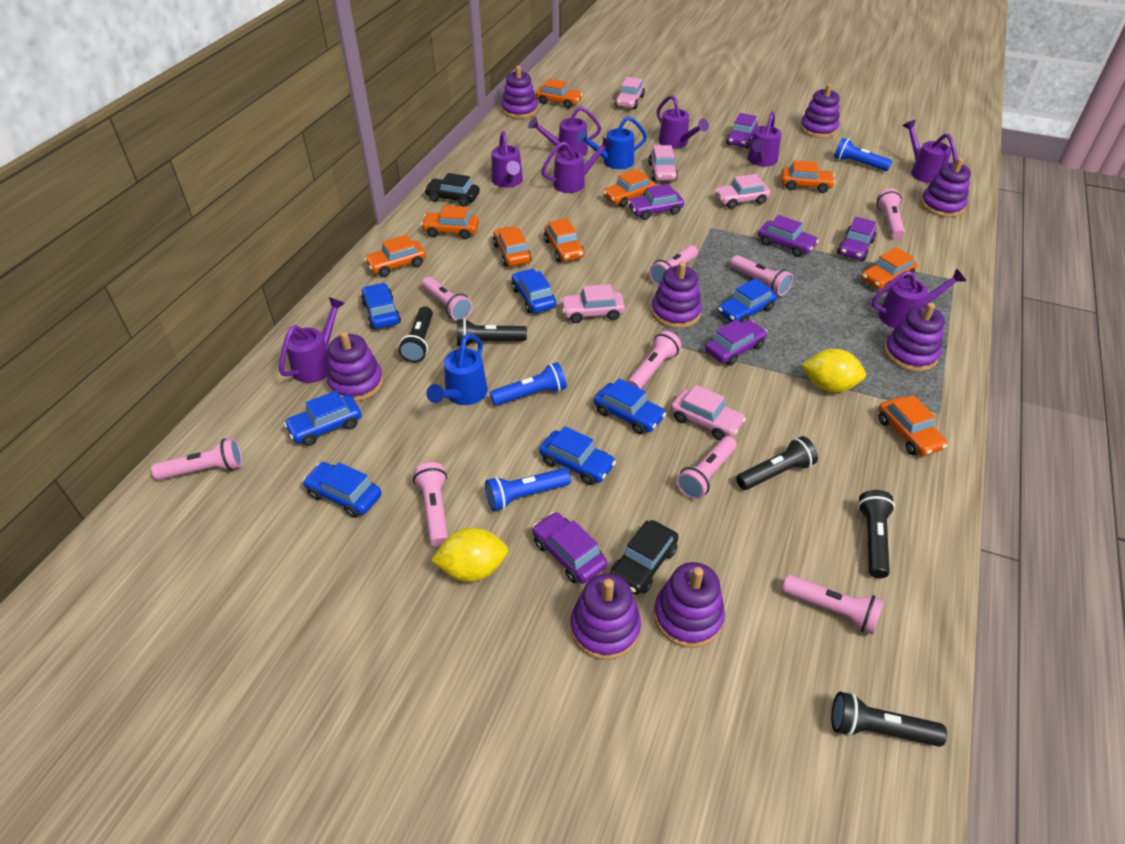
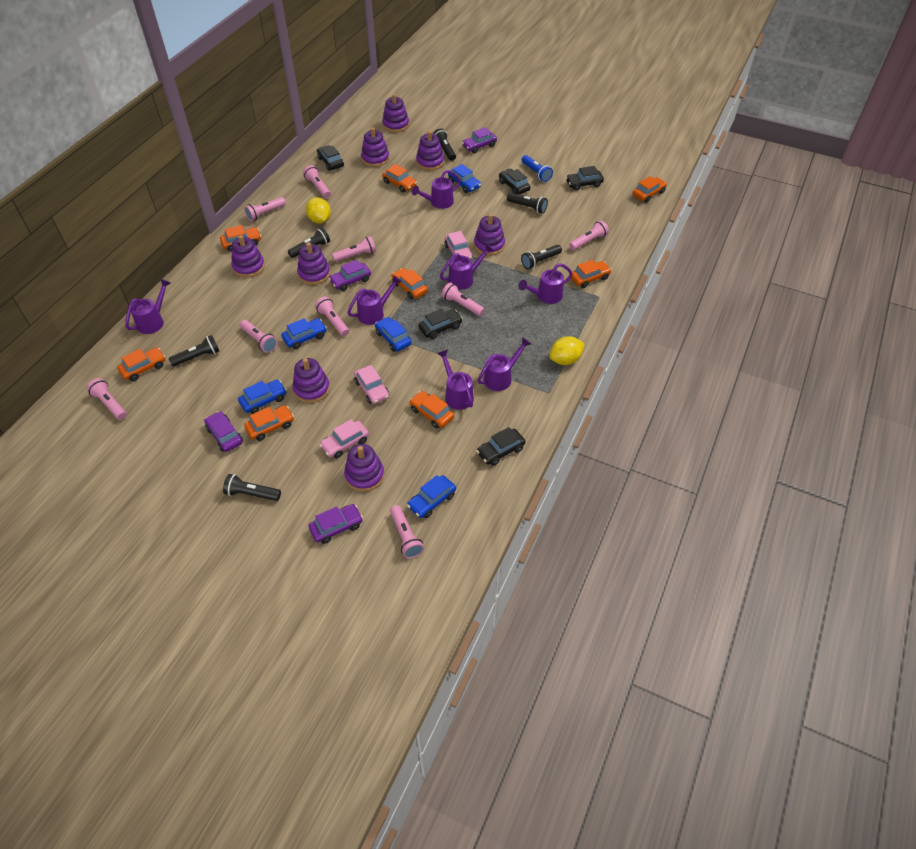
black car: 2 -> 5
black flashlight: 5 -> 6
blue car: 7 -> 5
blue flashlight: 3 -> 1
blue watering can: 2 -> 0
orange car: 9 -> 8
pink car: 5 -> 3
purple car: 6 -> 4
purple watering can: 8 -> 7

